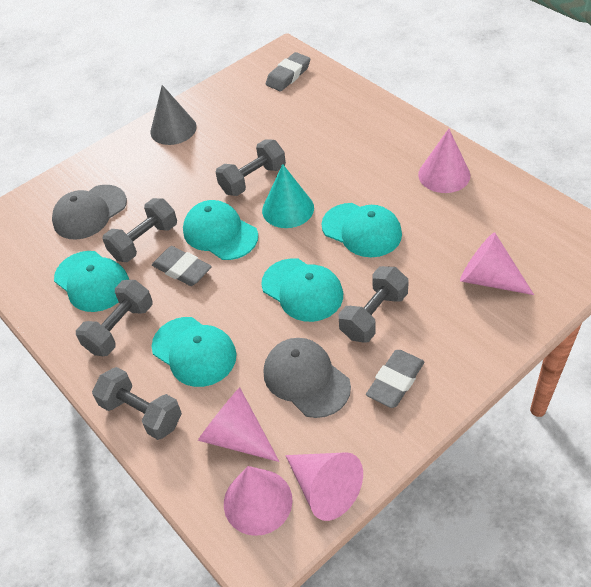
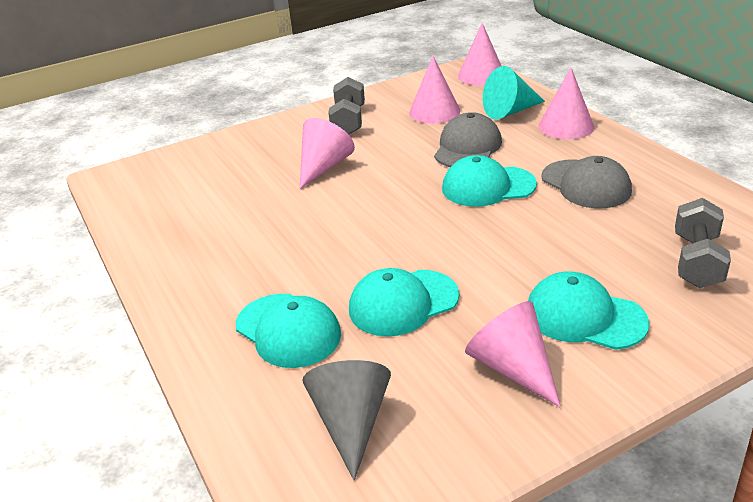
grey dumbbell: 5 -> 2
grey eraser: 3 -> 0
turquoise cap: 5 -> 4

